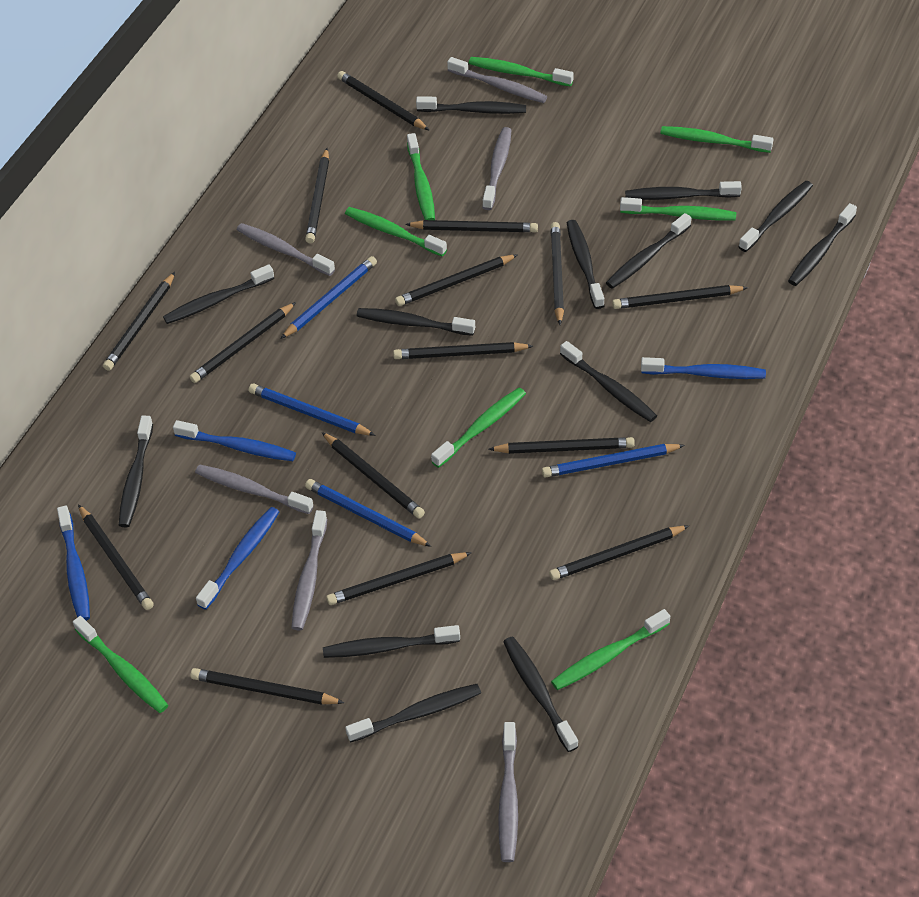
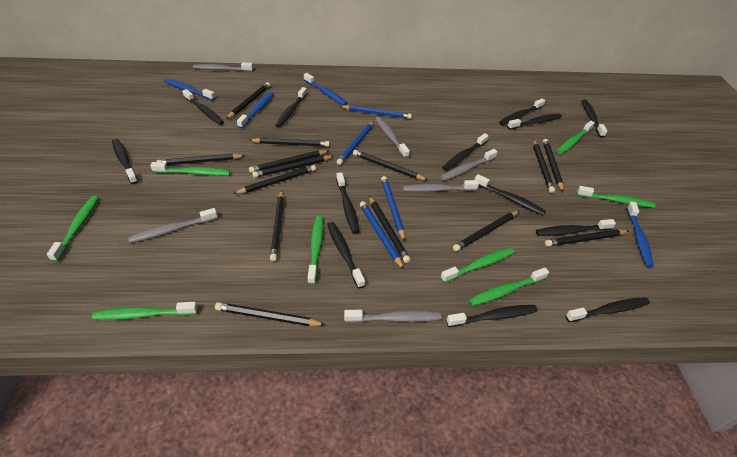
black pencil: 15 -> 14

